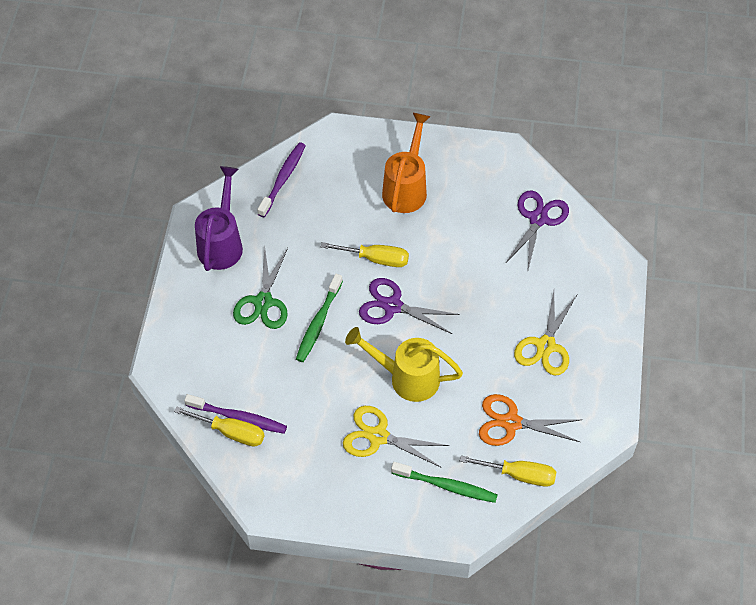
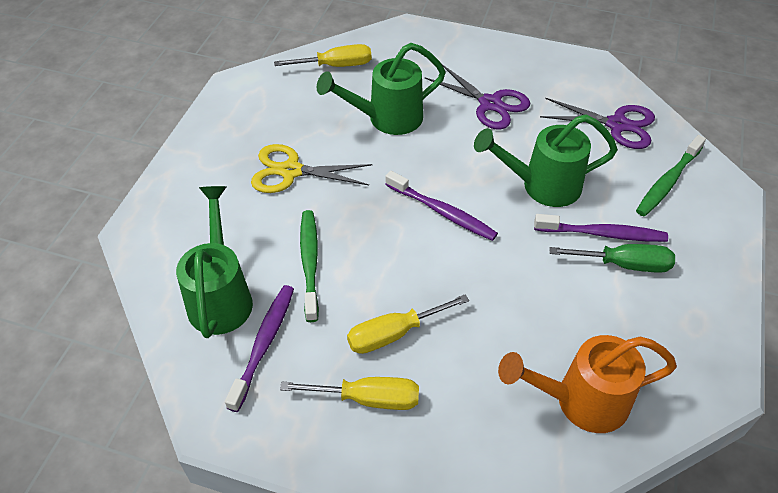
green scissors: 1 -> 0
green screwdriver: 0 -> 1
green watering can: 0 -> 3
orange scissors: 1 -> 0
purple toothbrush: 2 -> 3
purple watering can: 1 -> 0
yellow scissors: 2 -> 1
yellow watering can: 1 -> 0

